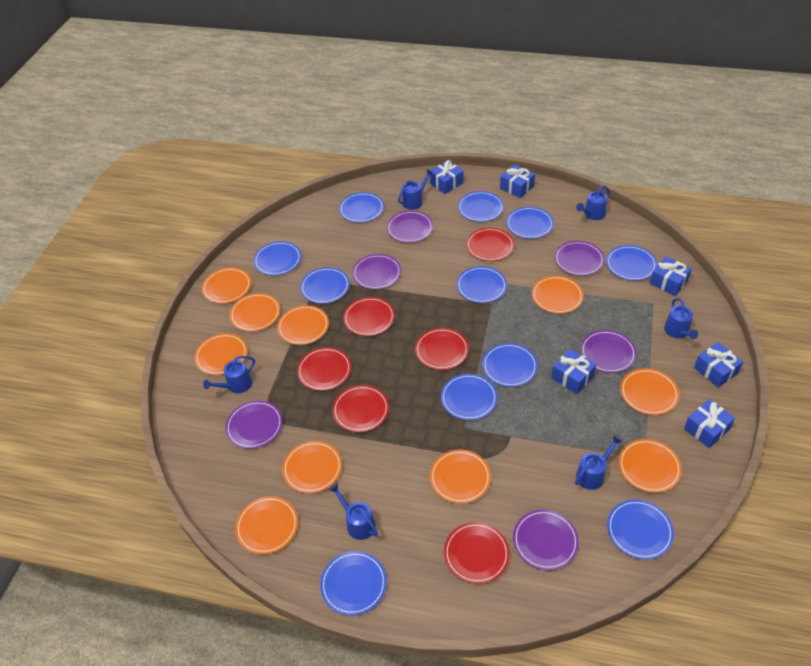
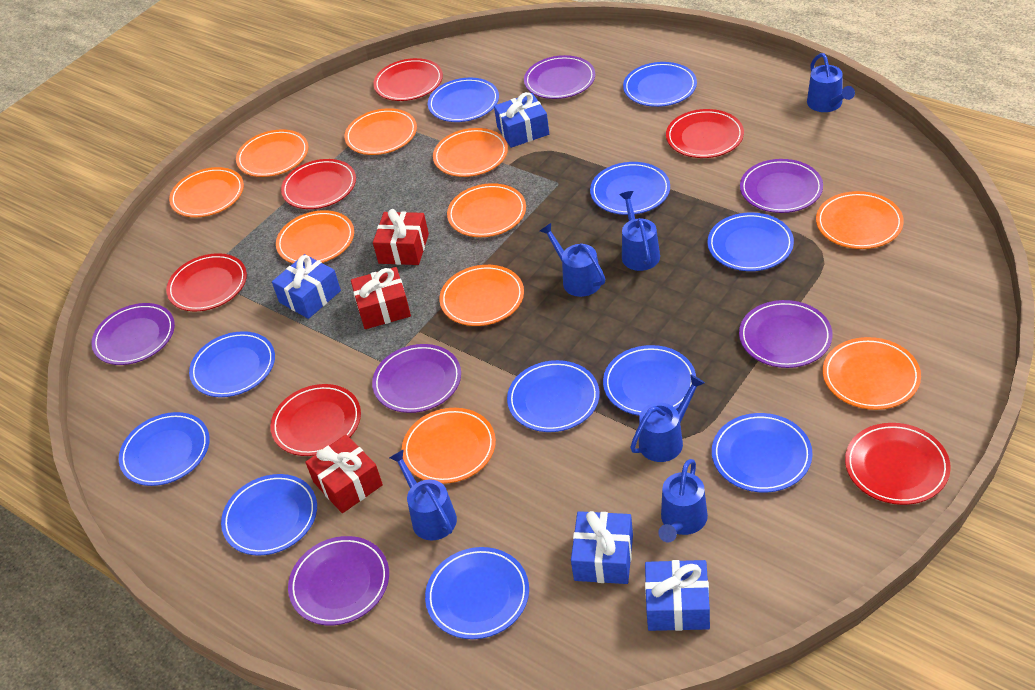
blue gift: 6 -> 4
red gift: 0 -> 3

